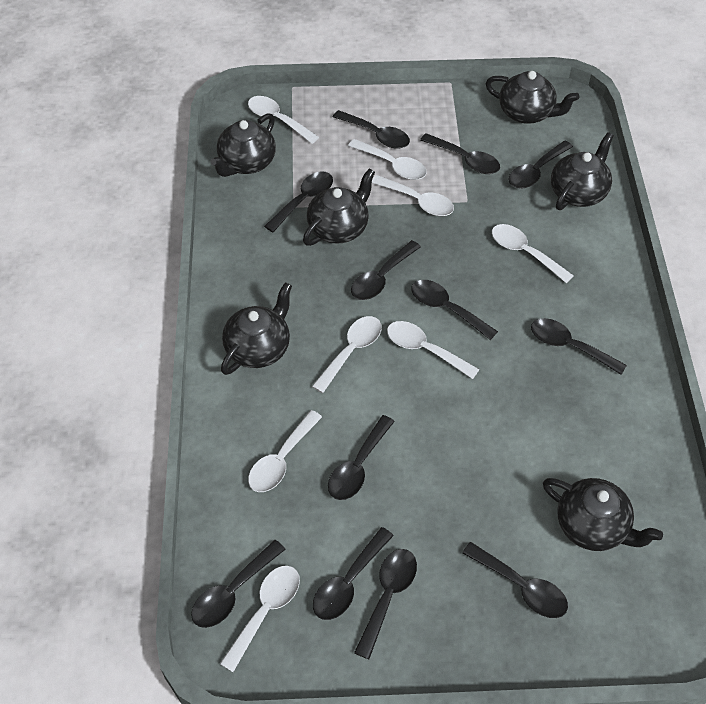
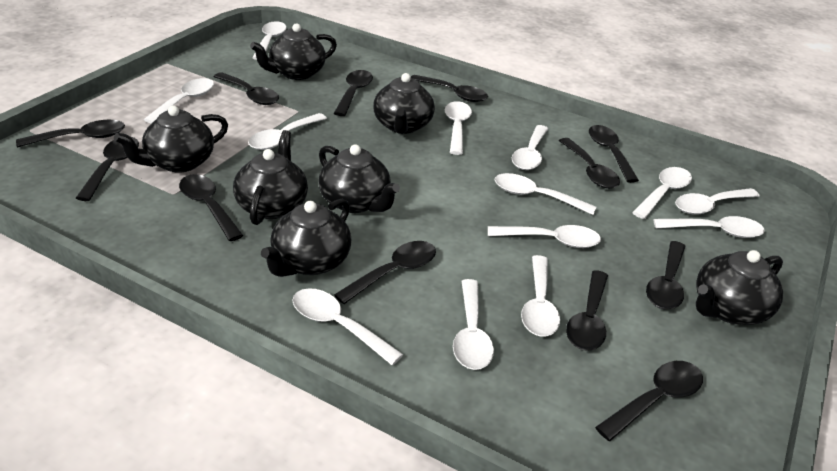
black teapot: 6 -> 7
white spoon: 8 -> 13

